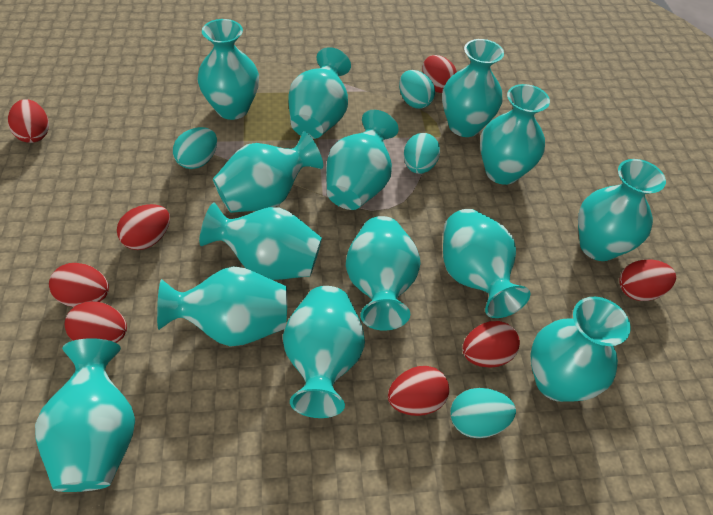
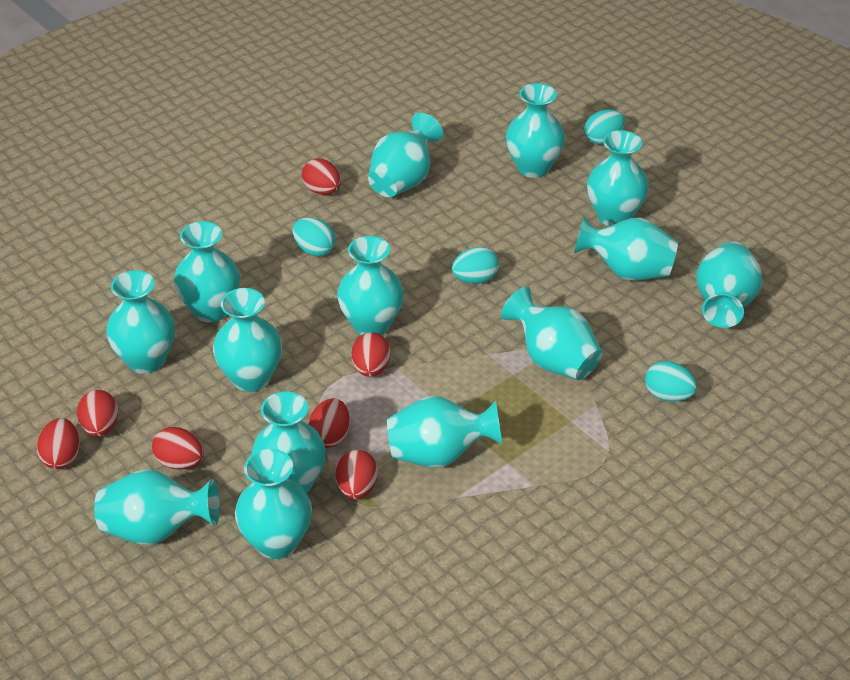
red egg: 8 -> 7

